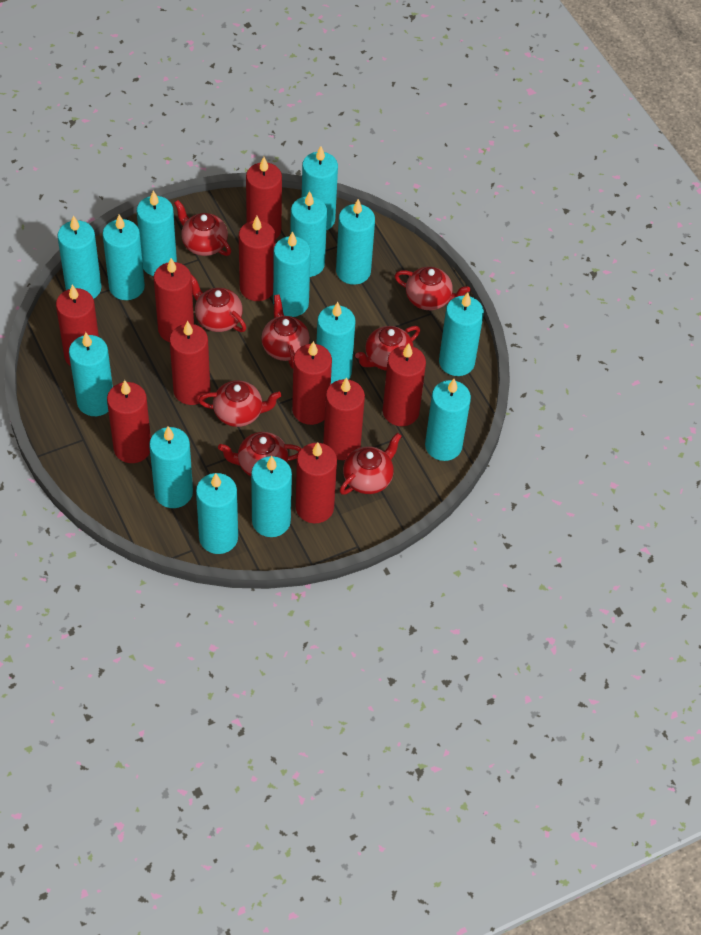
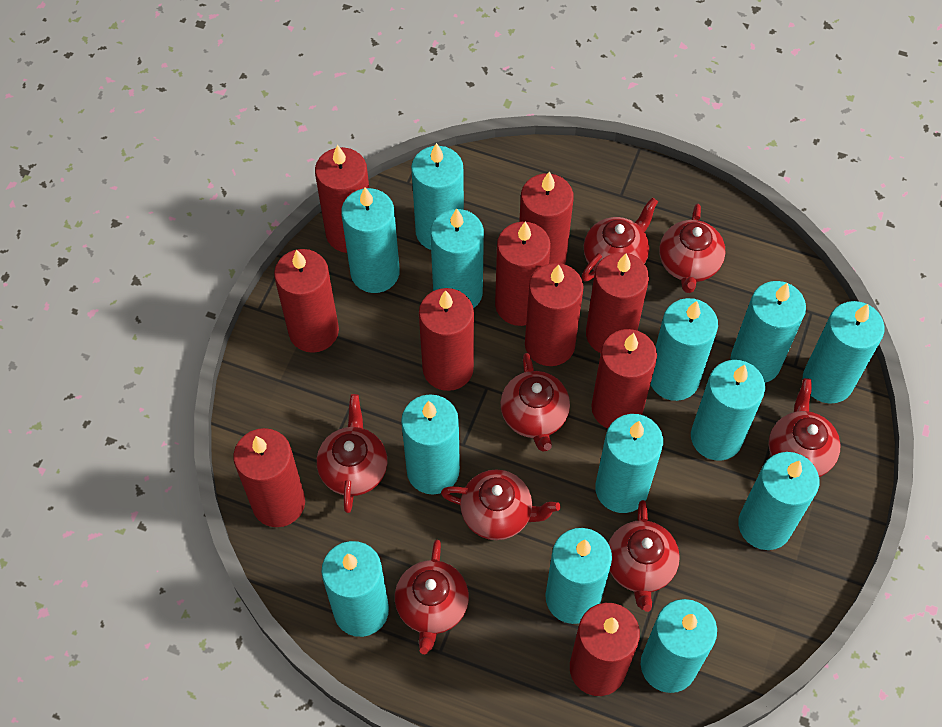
turquoise candle: 14 -> 13

